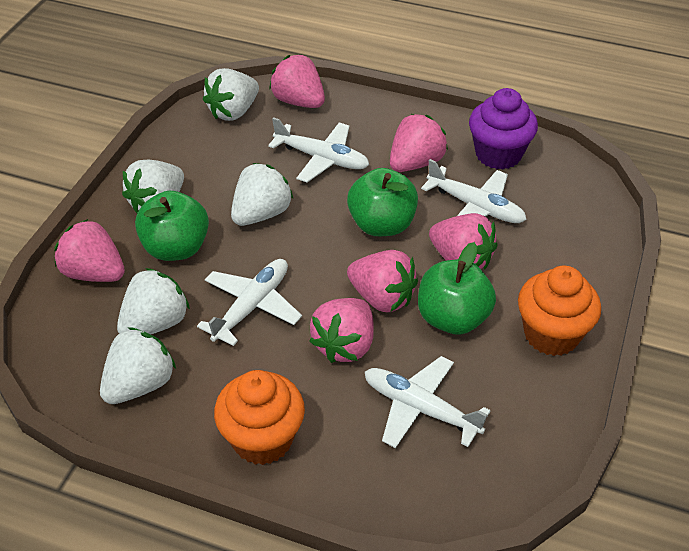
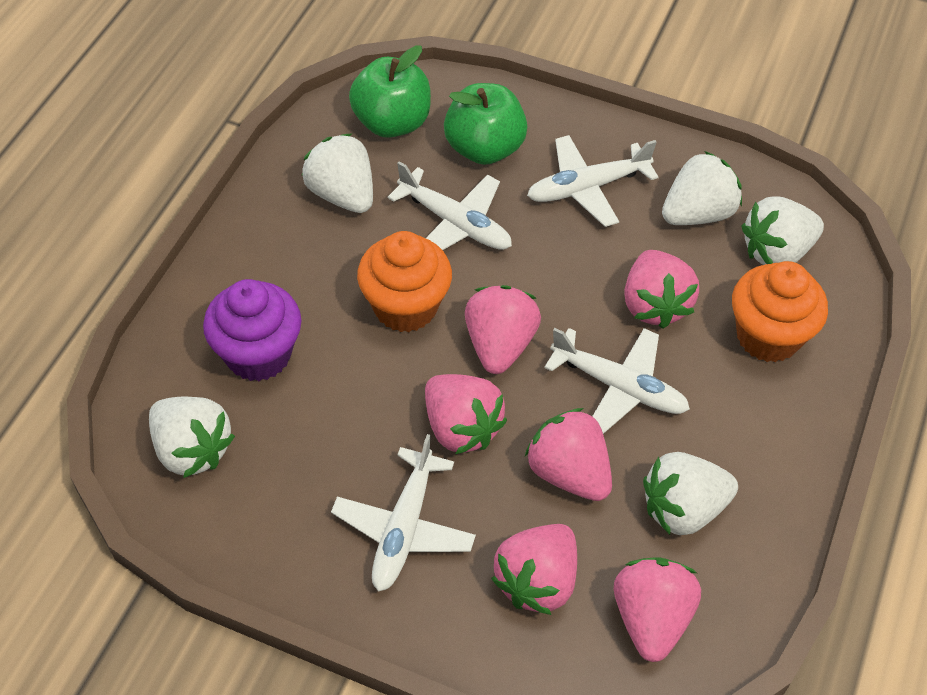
green apple: 3 -> 2

